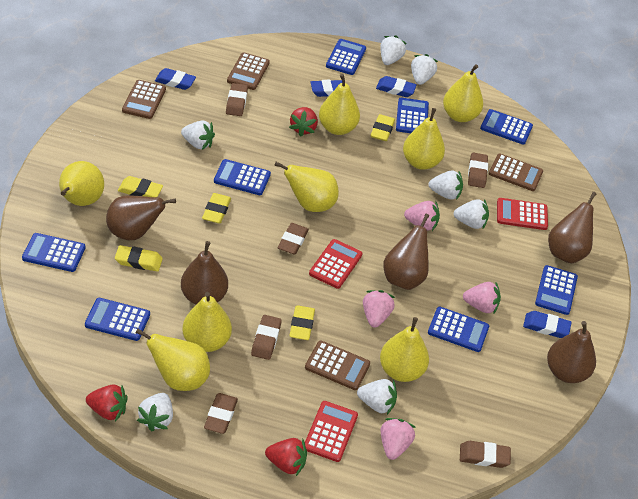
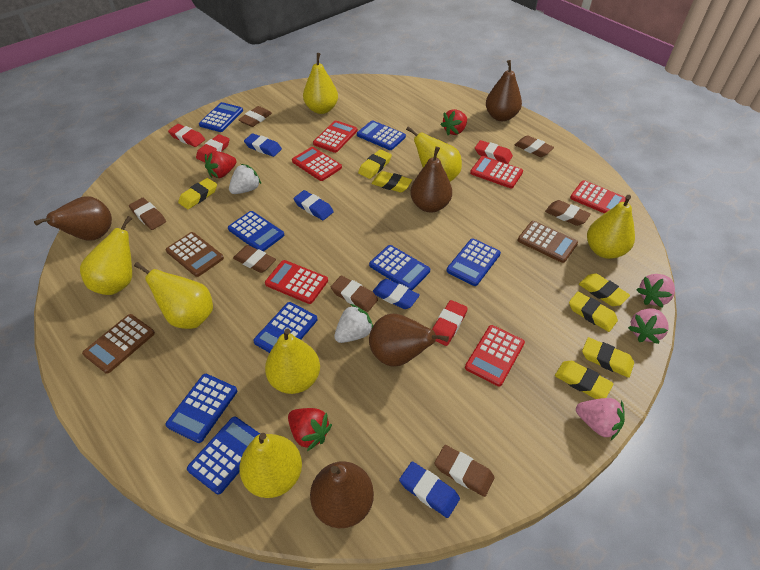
brown calculator: 4 -> 3
brown eraser: 6 -> 7
pink strawberry: 4 -> 3
red calculator: 3 -> 6
red eraser: 0 -> 4
white strawberry: 7 -> 2
yellow eraser: 5 -> 7
yellow pear: 8 -> 7

